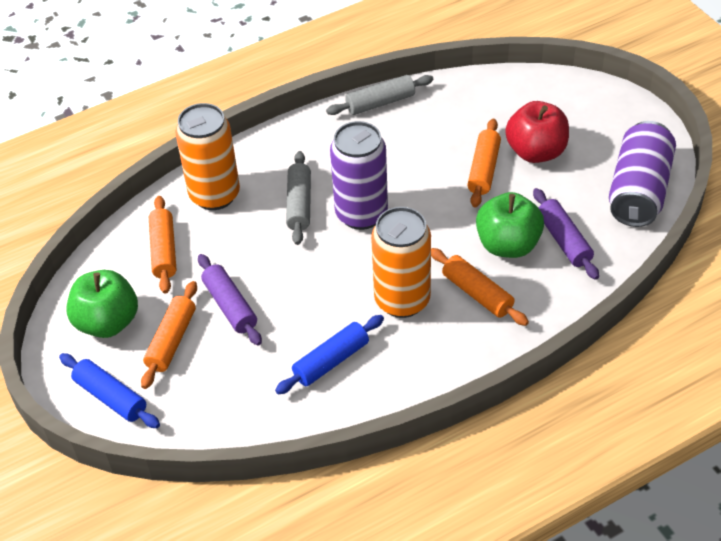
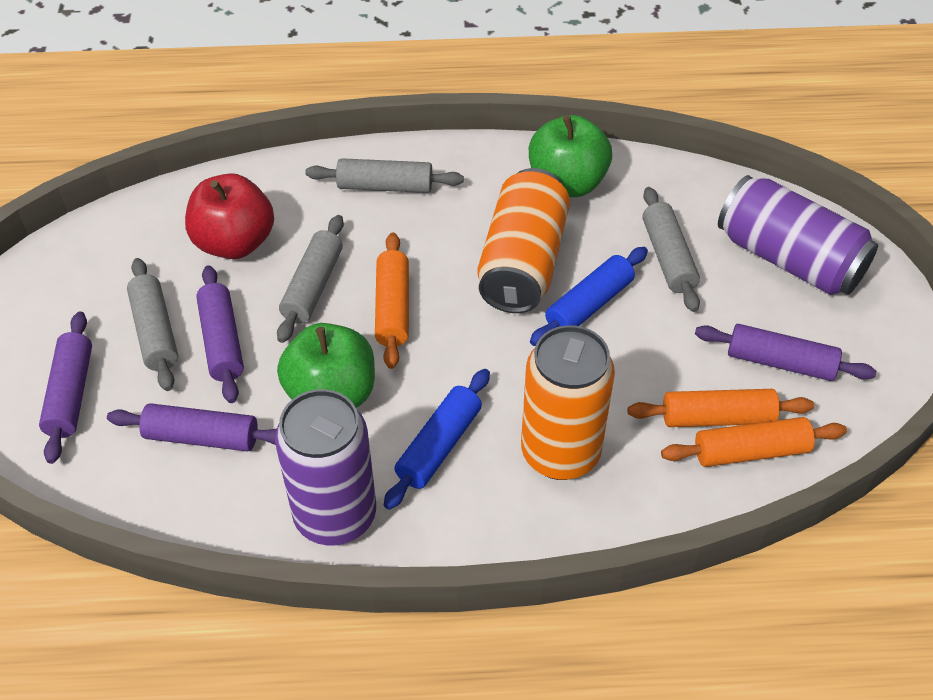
grey rolling pin: 2 -> 4
orange rolling pin: 4 -> 3
purple rolling pin: 2 -> 4

